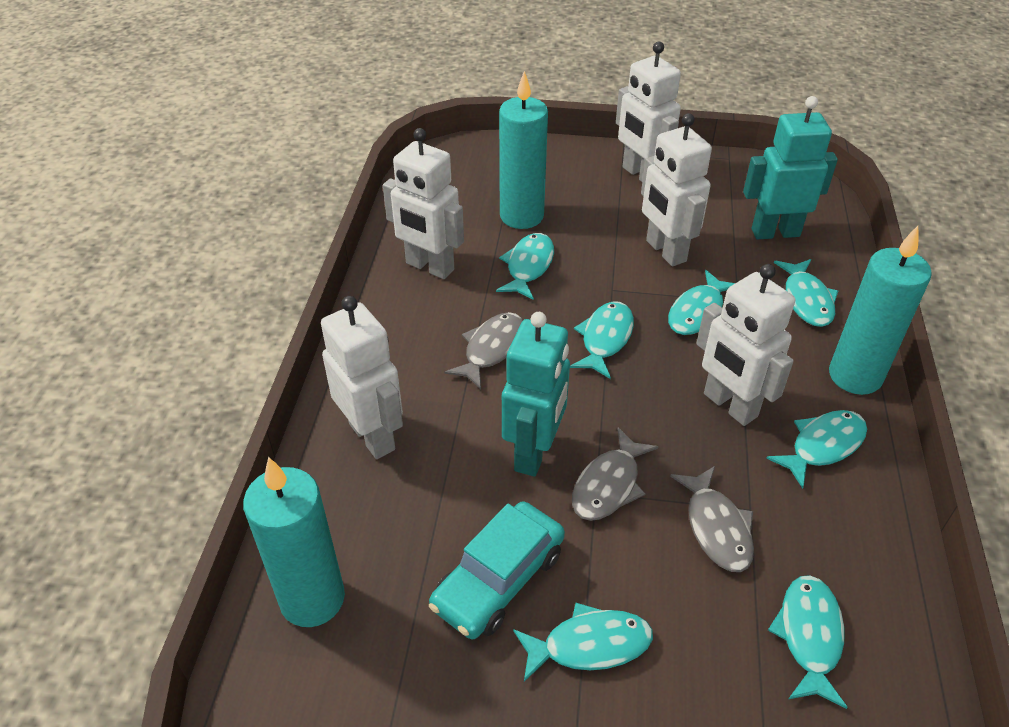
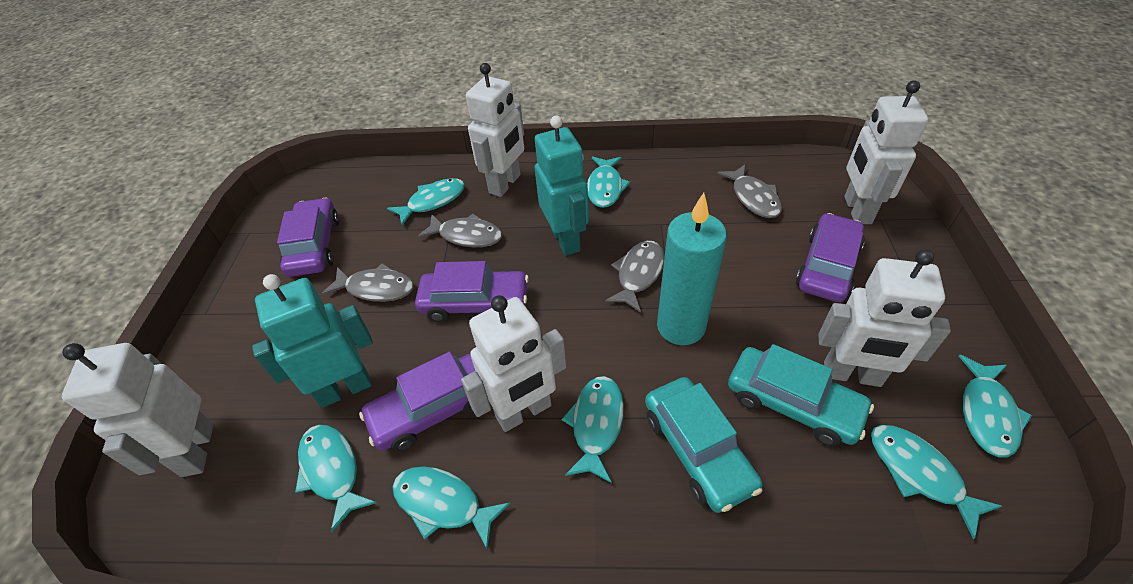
grey fish: 3 -> 4
purple car: 0 -> 4
turquoise candle: 3 -> 1
turquoise car: 1 -> 2

